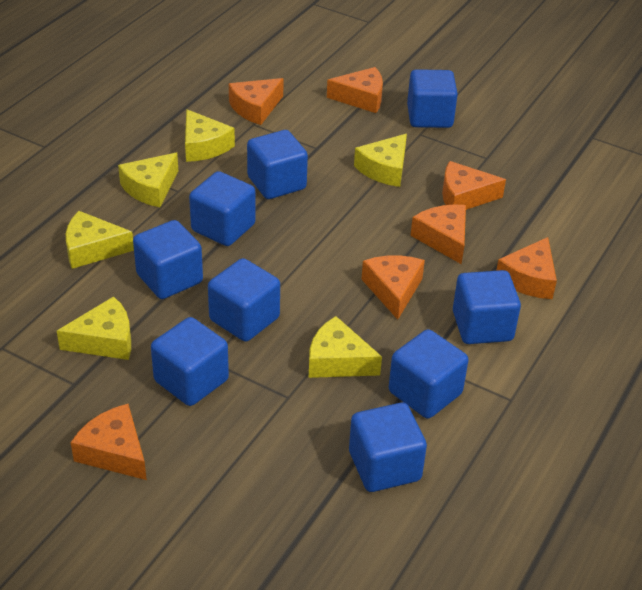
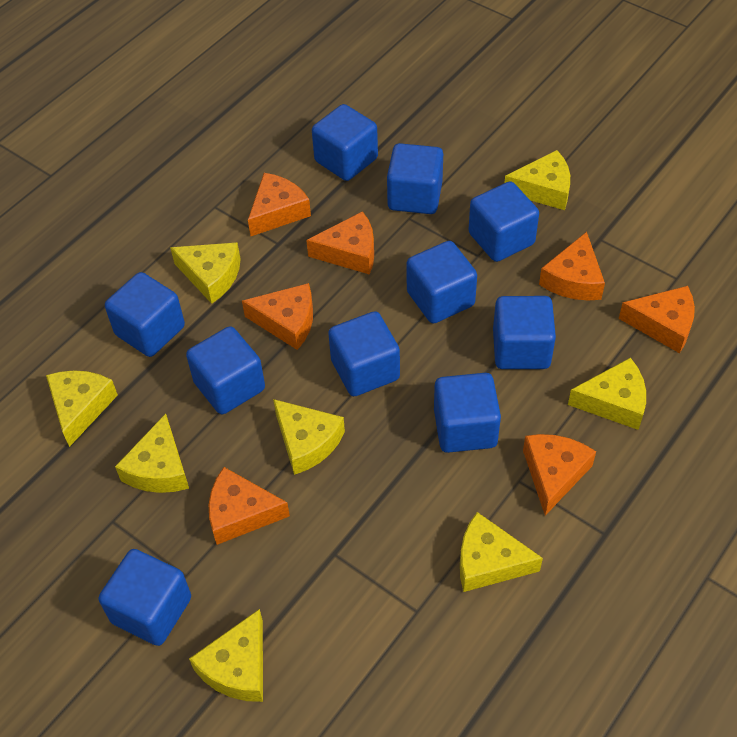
blue cube: 9 -> 10
yellow cheese: 6 -> 8

